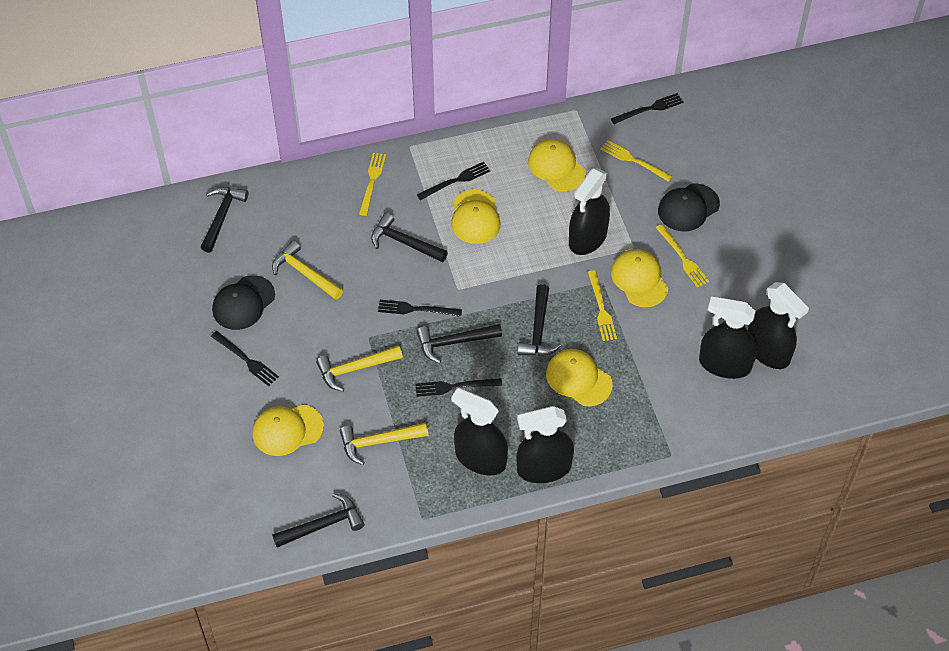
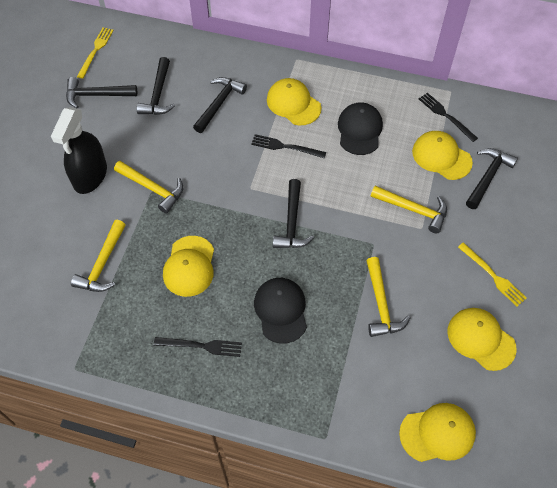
black fork: 5 -> 3
black spray bottle: 5 -> 1
yellow fork: 4 -> 2
yellow hammer: 3 -> 4

